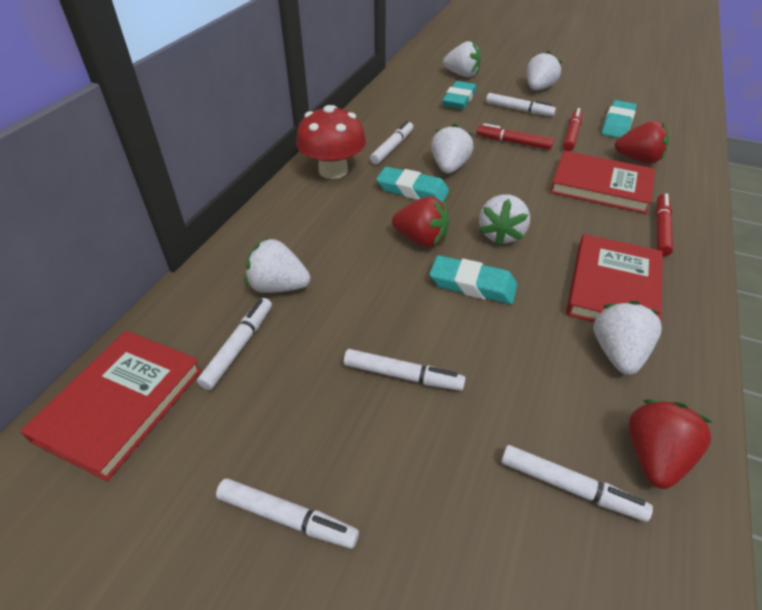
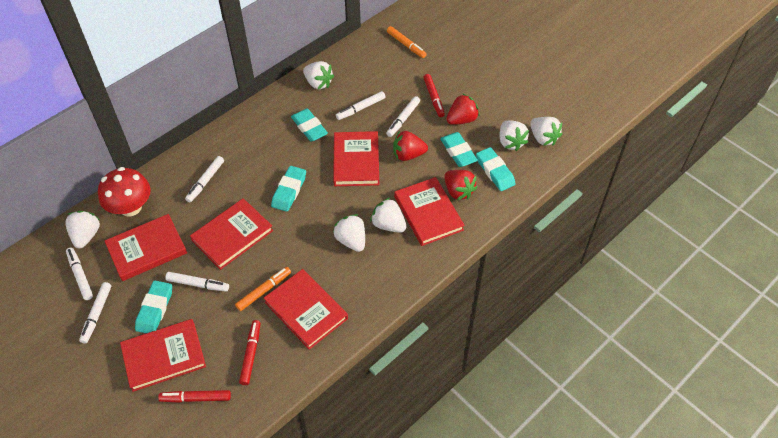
orange marker: 0 -> 2
red book: 3 -> 6
turquoise eraser: 4 -> 5

